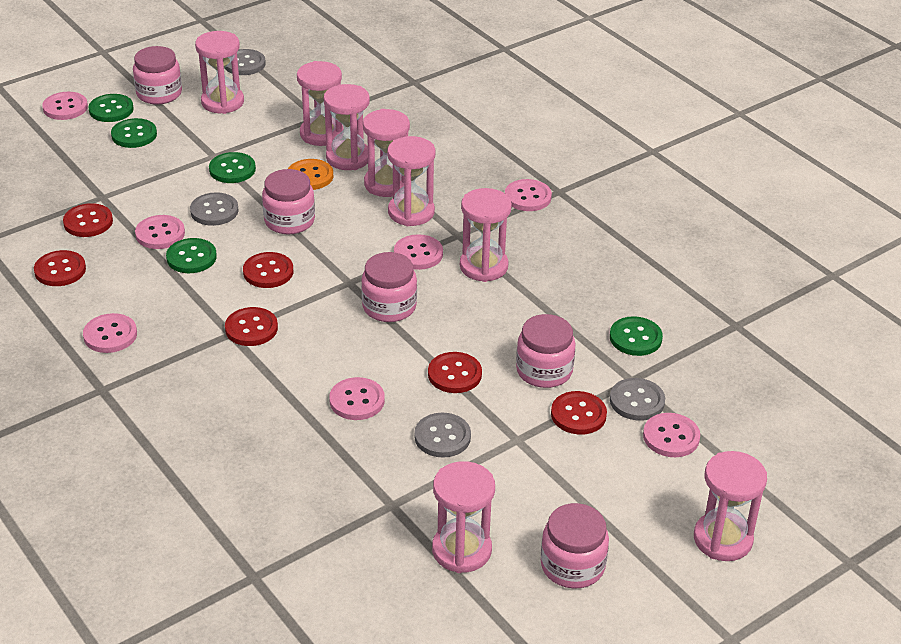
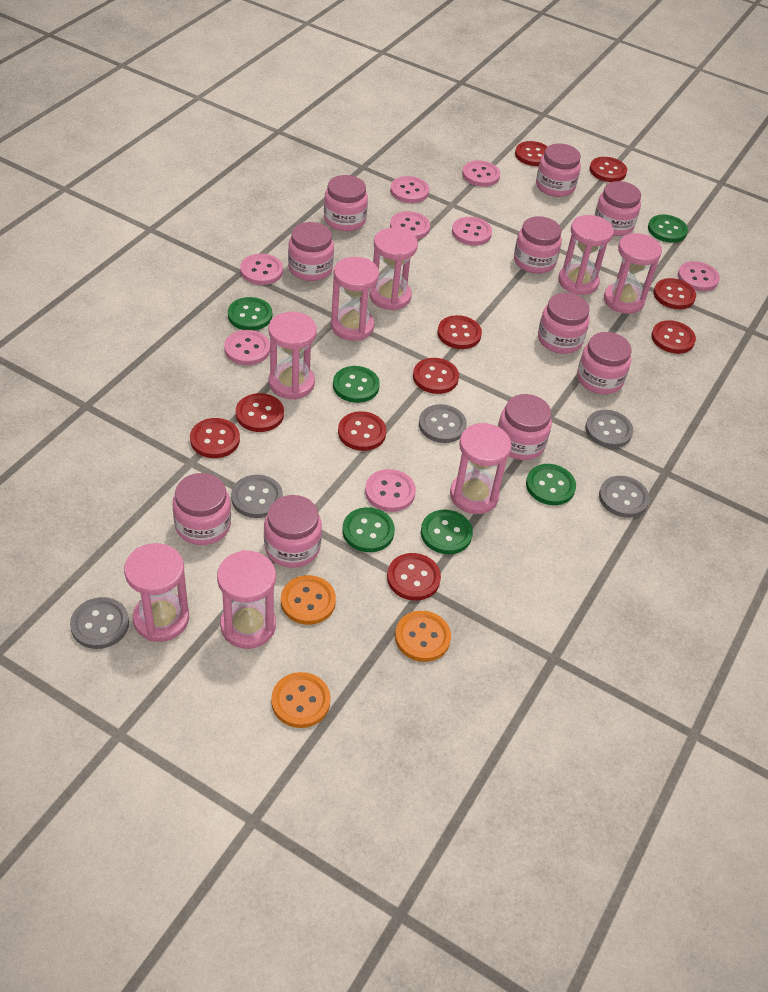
green button: 5 -> 6
grey button: 4 -> 5
orange button: 1 -> 3
pink button: 7 -> 8
pink jar: 5 -> 10
red button: 6 -> 10

